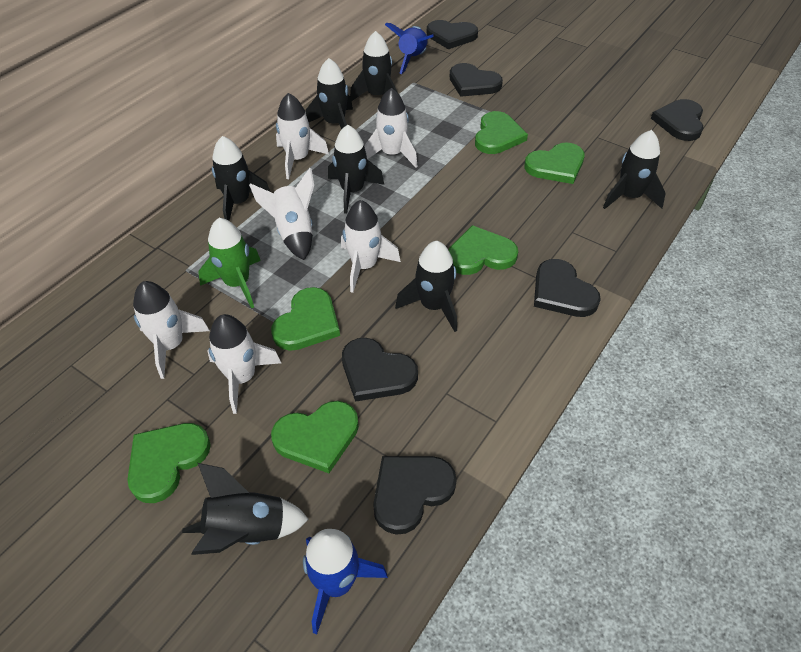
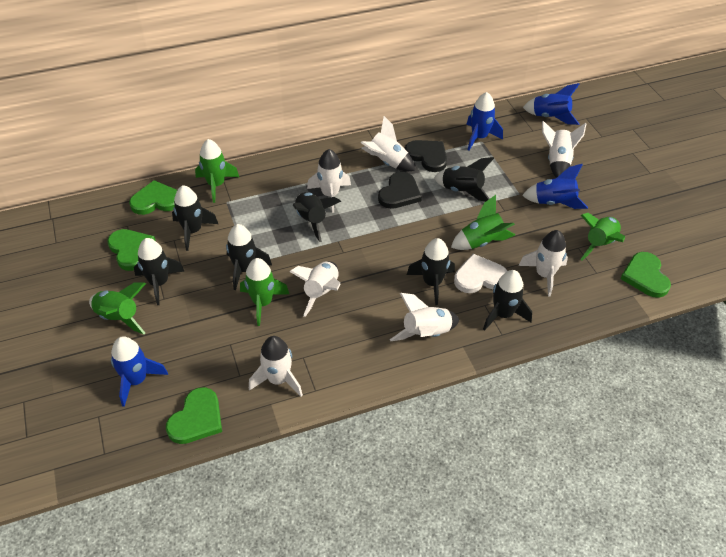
black heart: 6 -> 2
blue rocket: 2 -> 4
green heart: 6 -> 4
green rocket: 1 -> 5
white heart: 0 -> 1
white rocket: 6 -> 7

